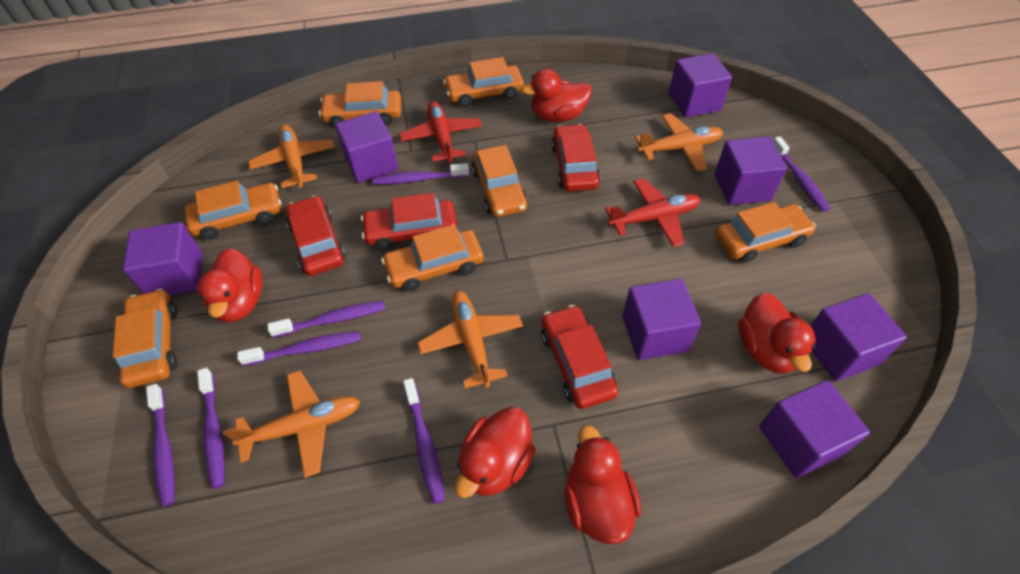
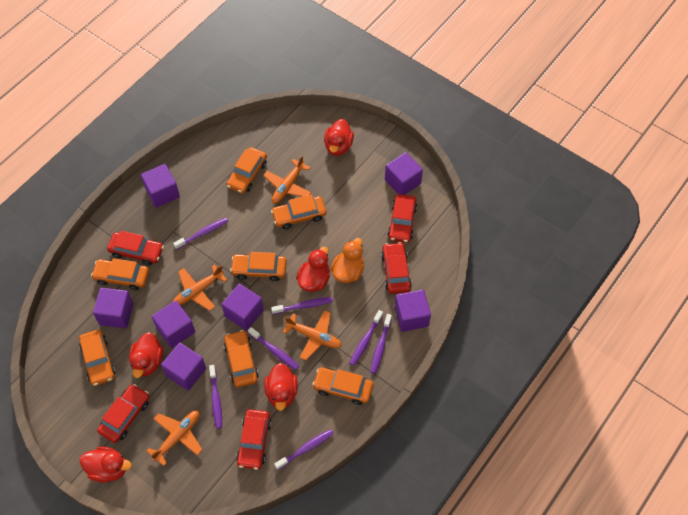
orange duck: 0 -> 1
red car: 4 -> 5
red plane: 2 -> 0

